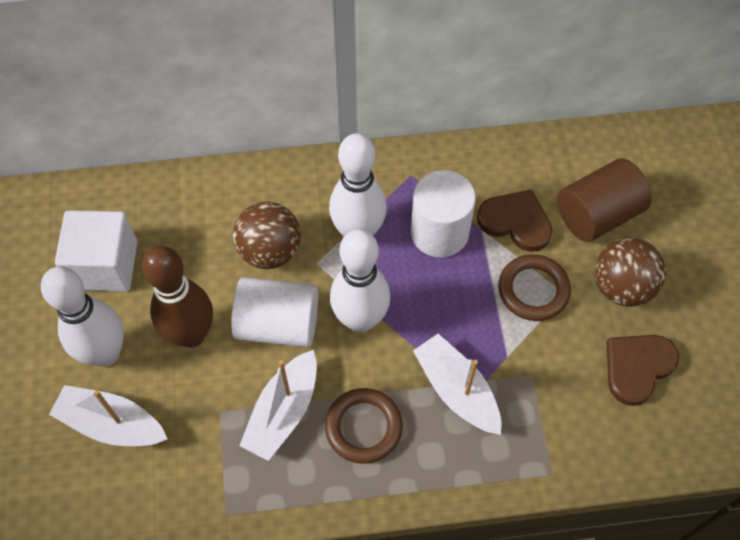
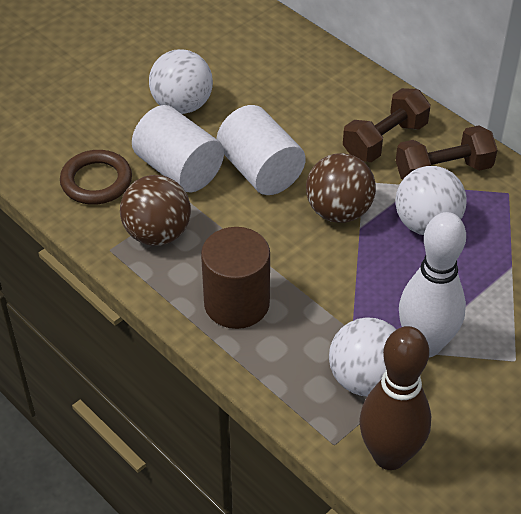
brown dumbbell: 0 -> 2
brown heart: 2 -> 0
brown ring: 2 -> 1
white ball: 0 -> 3
white boat: 3 -> 0
white bowling pin: 3 -> 1
white cube: 1 -> 0

